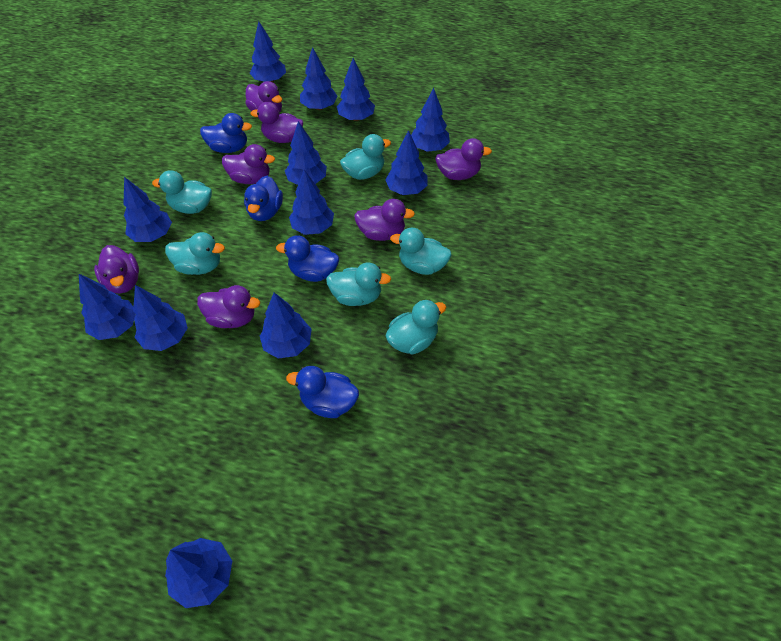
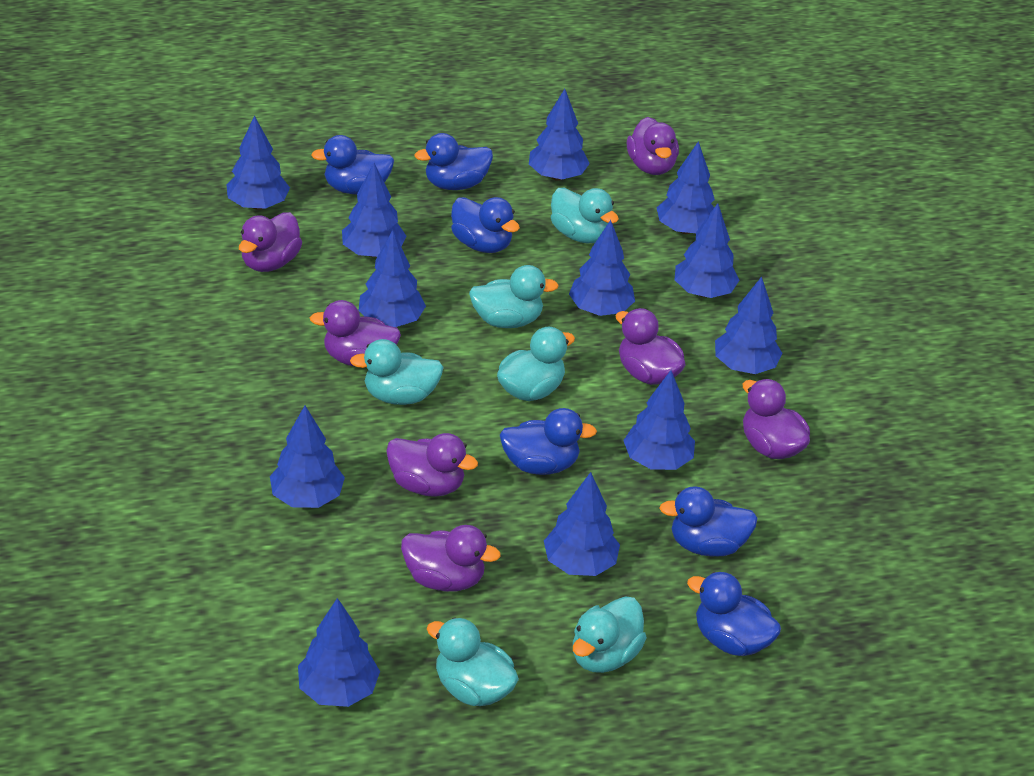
blue duck: 4 -> 6

